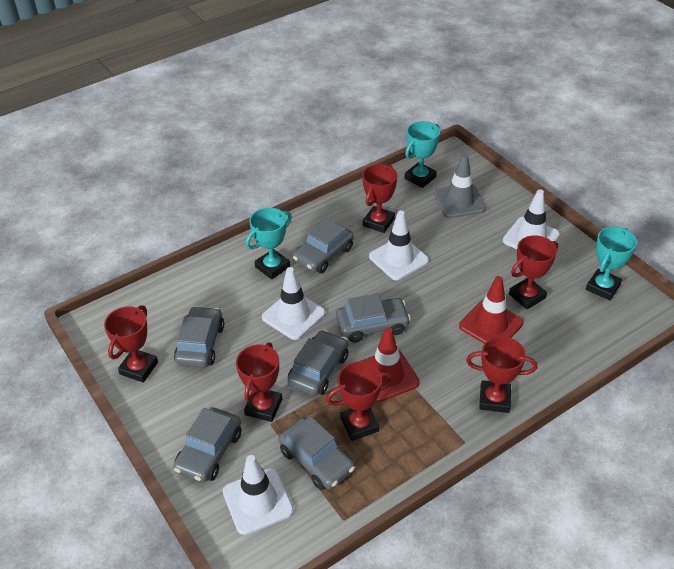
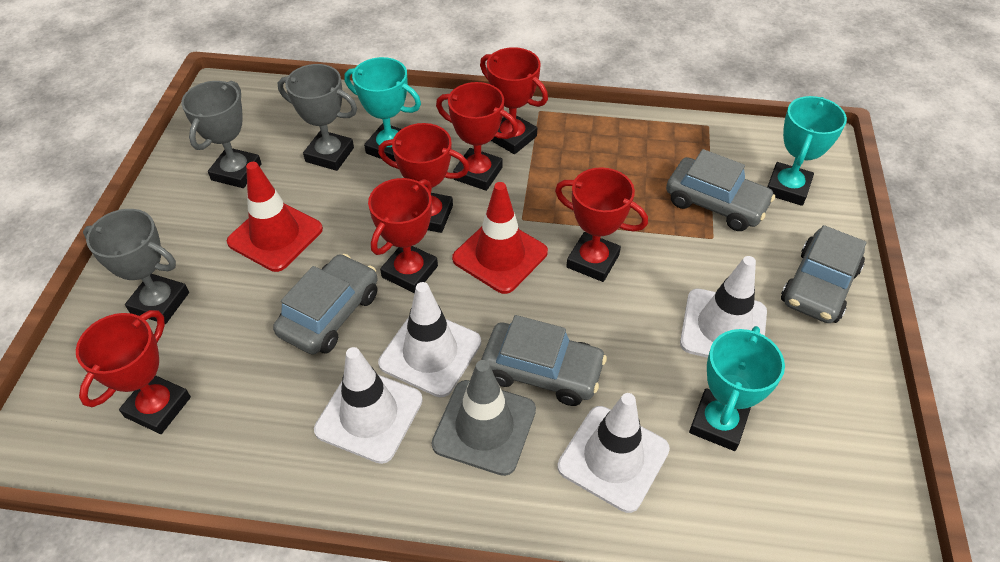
grey car: 6 -> 4
grey trophy: 0 -> 3

